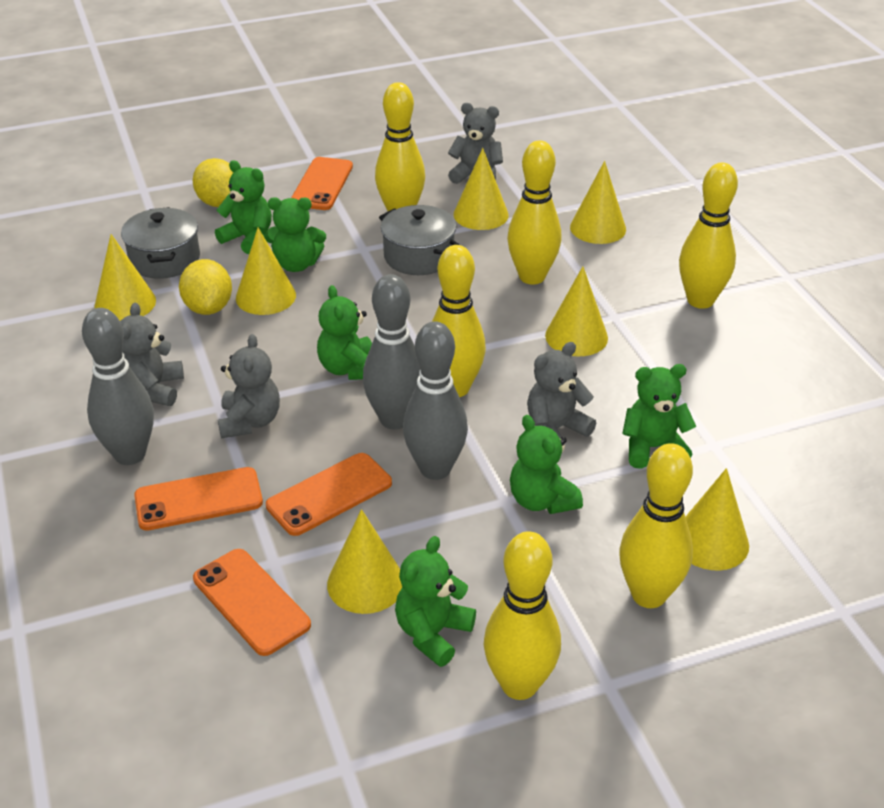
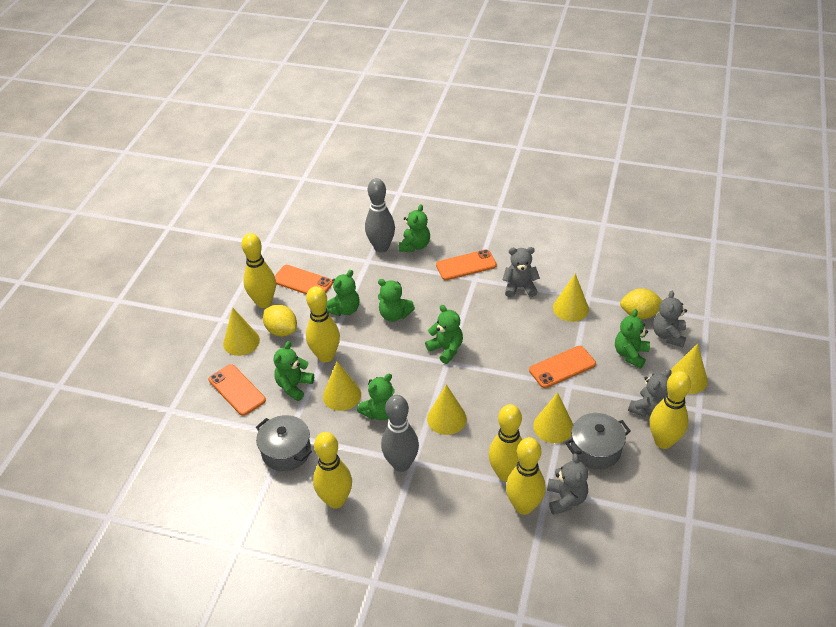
green teddy bear: 6 -> 7
grey bowling pin: 3 -> 2
yellow cone: 7 -> 6

